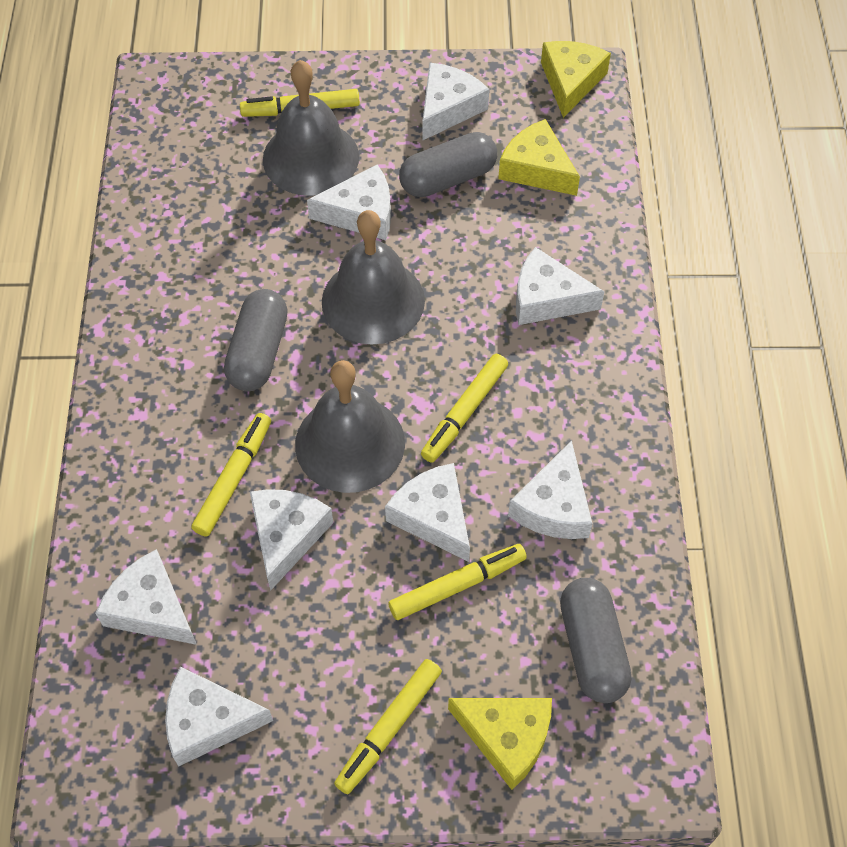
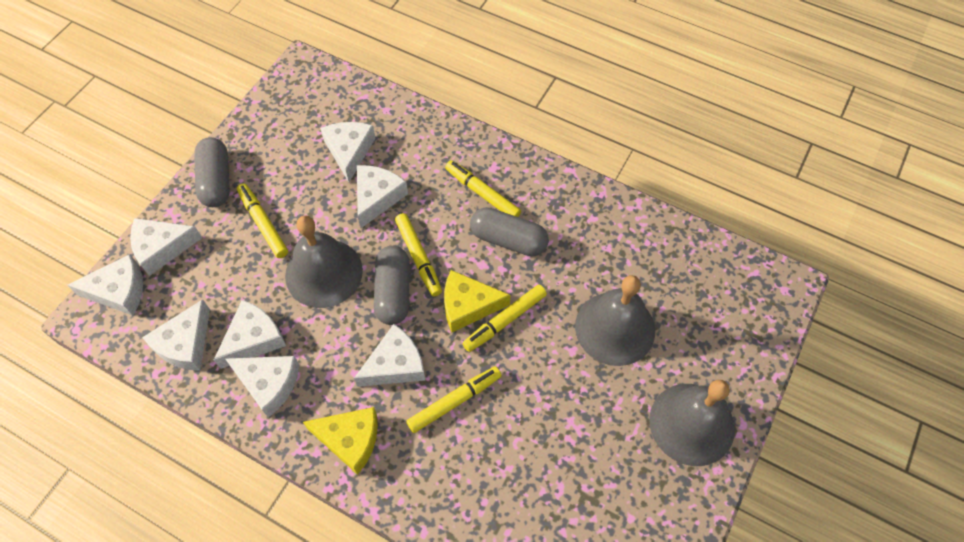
yellow cheese: 3 -> 2

